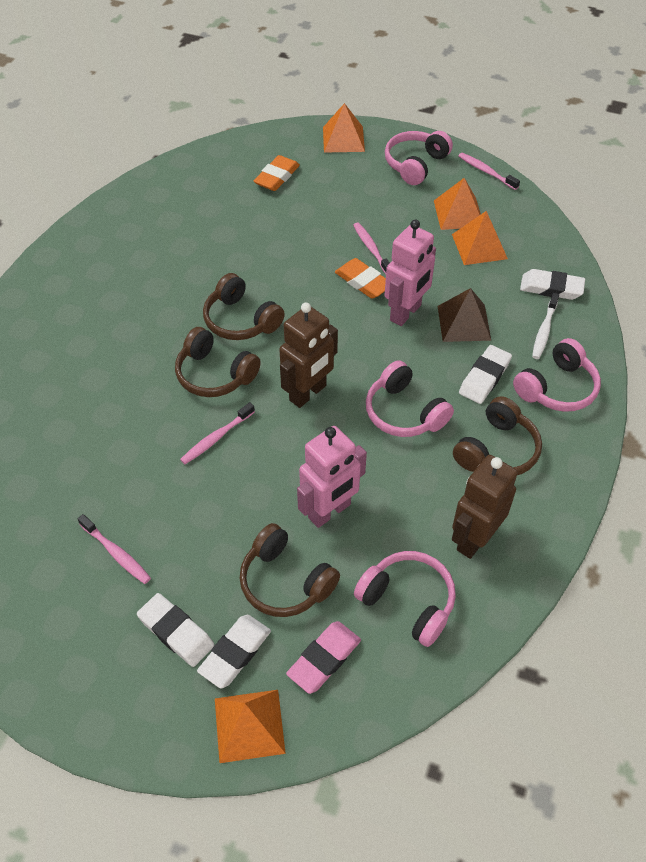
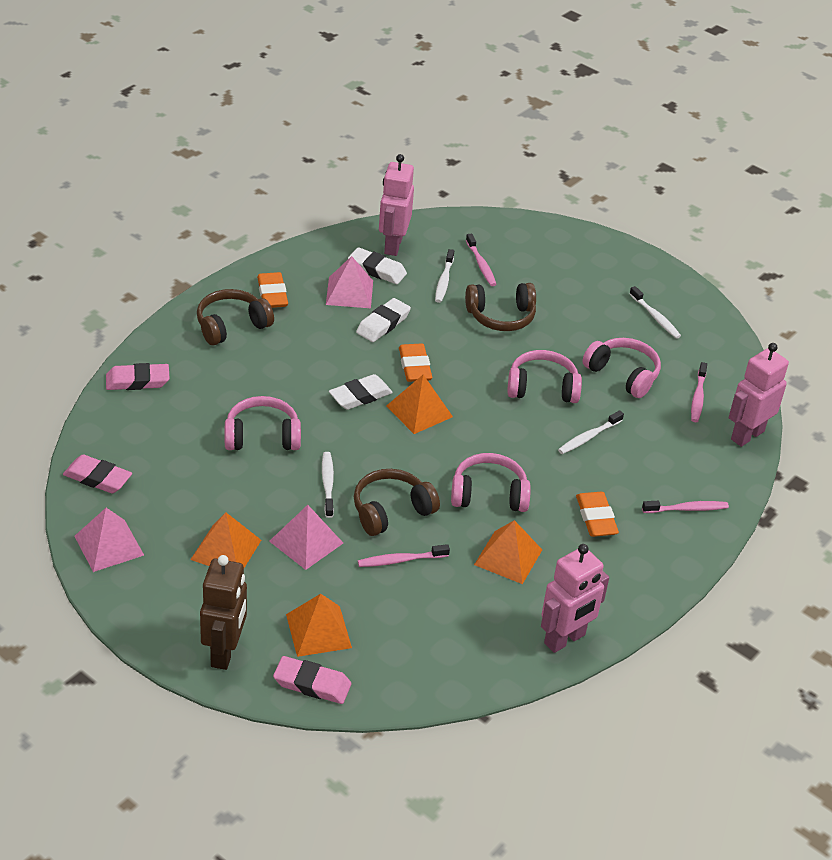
brown headphones: 4 -> 3
brown pyramid: 1 -> 0
brown robot: 2 -> 1
orange eraser: 2 -> 3
pink eraser: 1 -> 3
pink pyramid: 0 -> 3
pink robot: 2 -> 3
white eraser: 4 -> 3
white toothbrush: 1 -> 4

